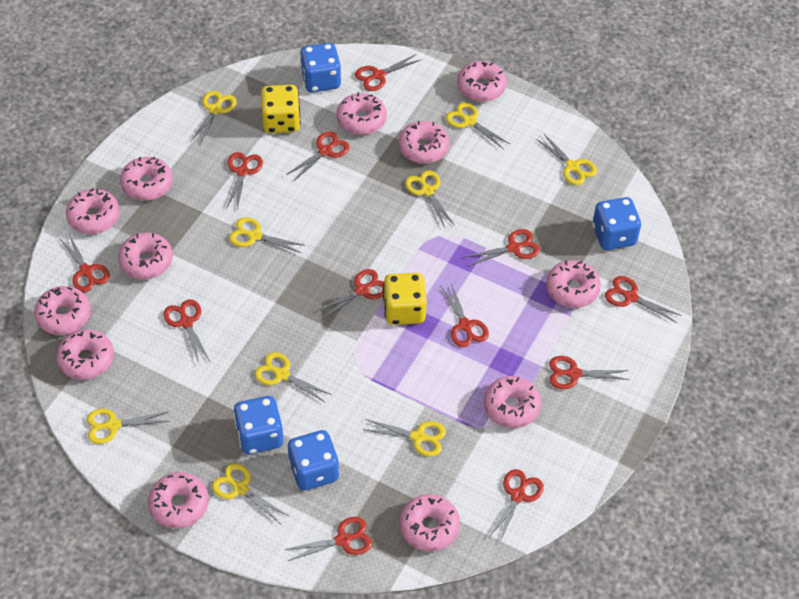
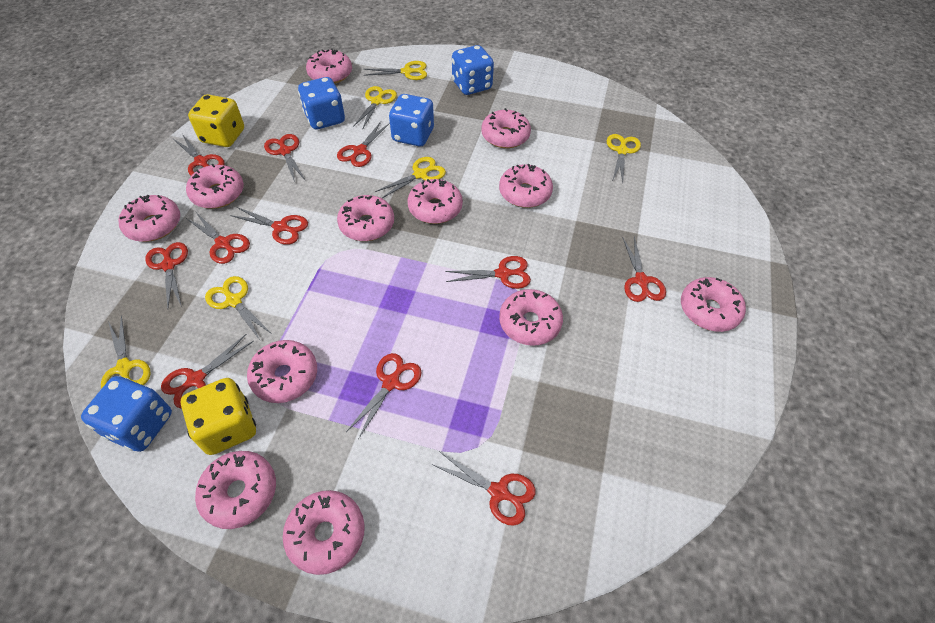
red scissors: 12 -> 11
yellow scissors: 9 -> 6

